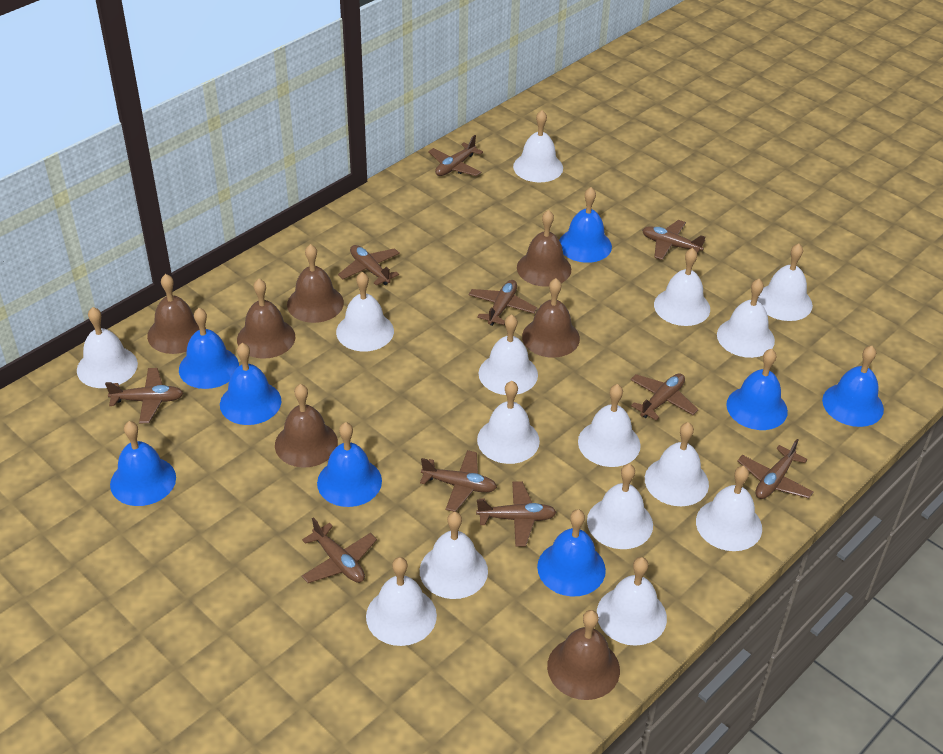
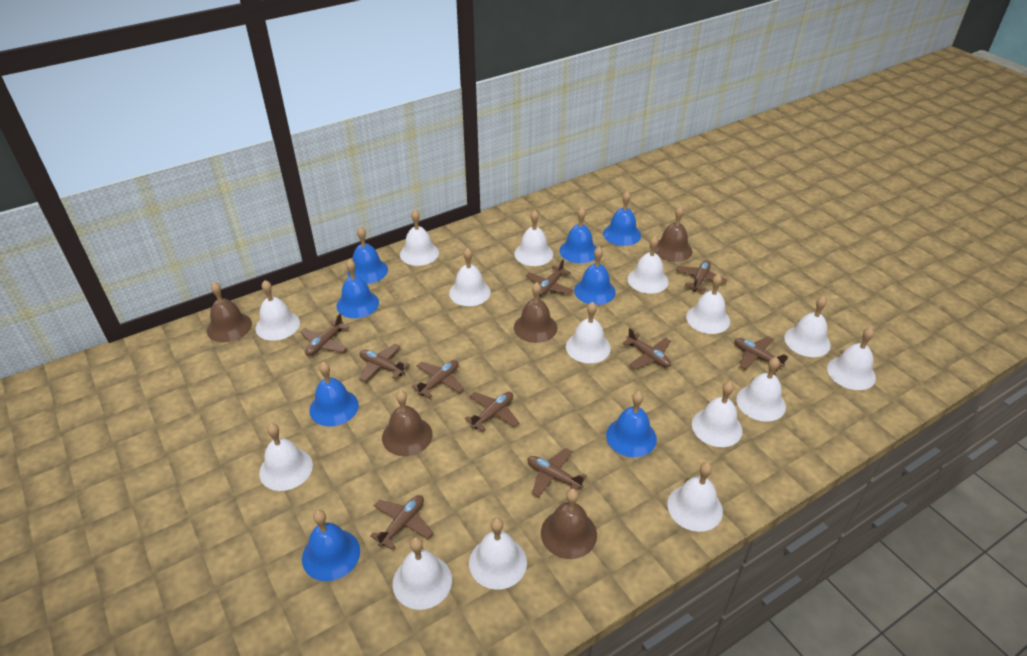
brown bell: 7 -> 5

